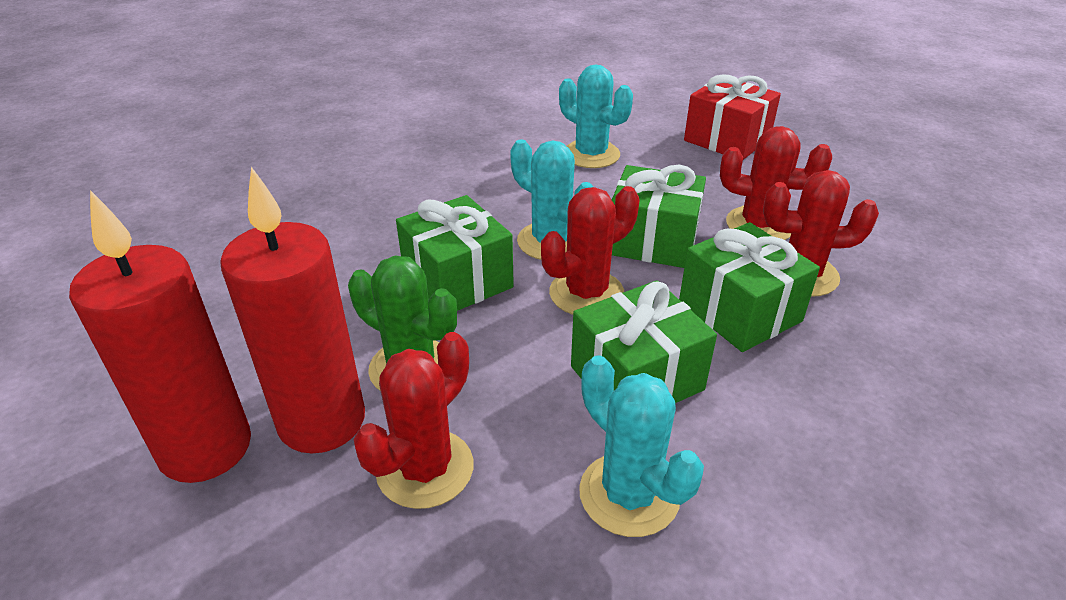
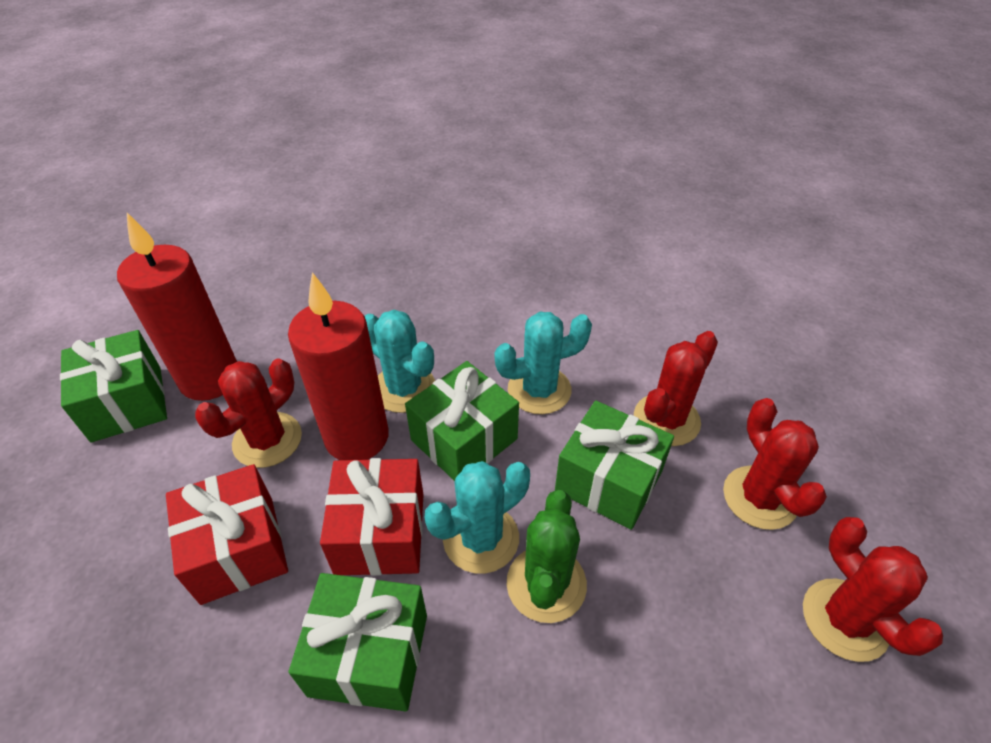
red gift: 1 -> 2

